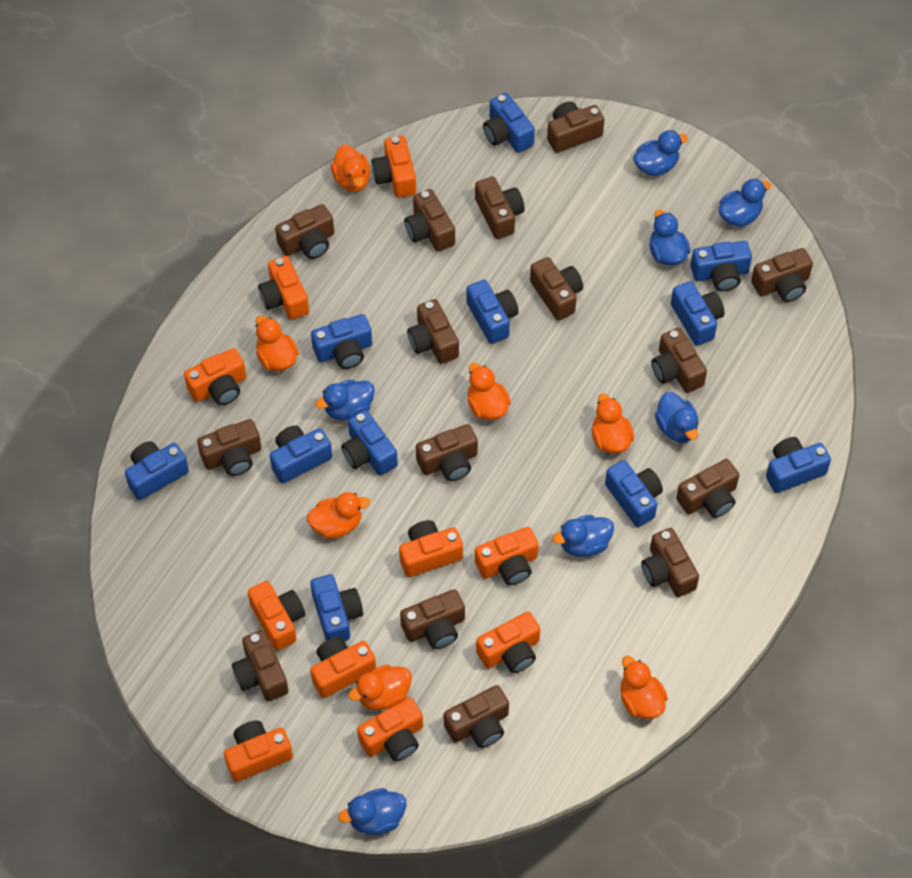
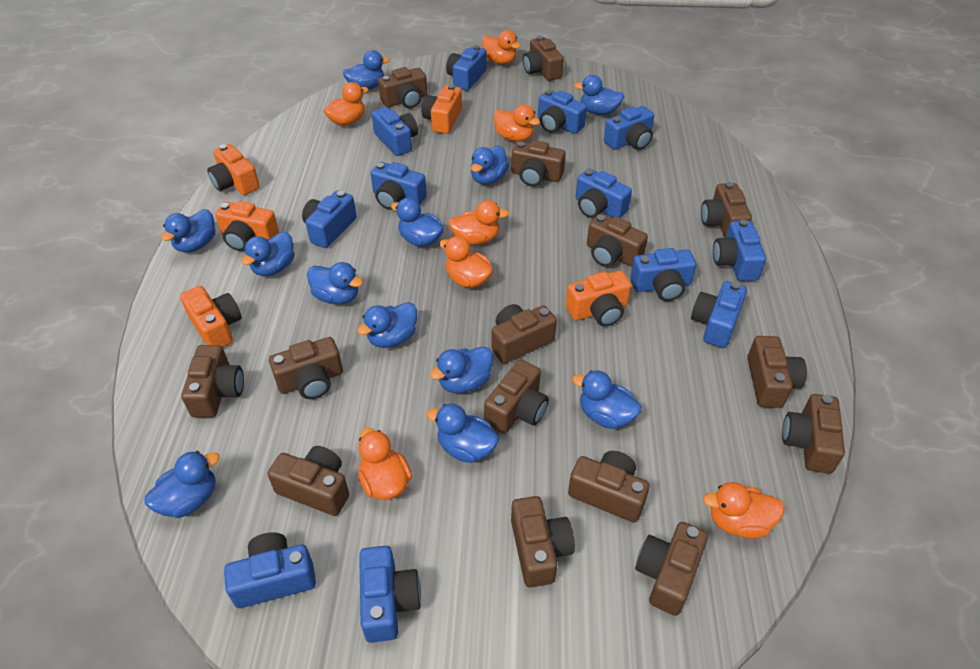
blue camera: 11 -> 12
blue duck: 7 -> 12
orange camera: 10 -> 5

